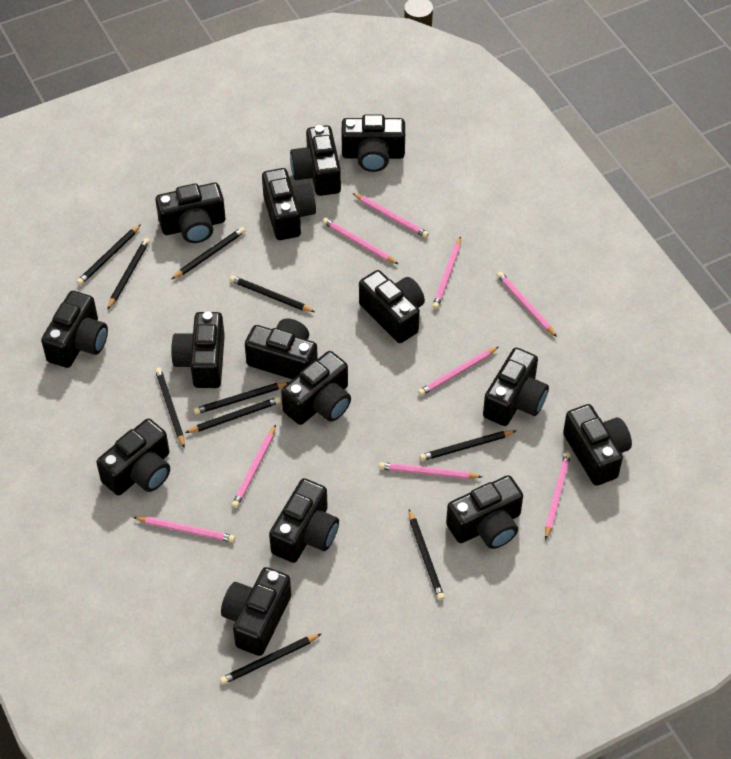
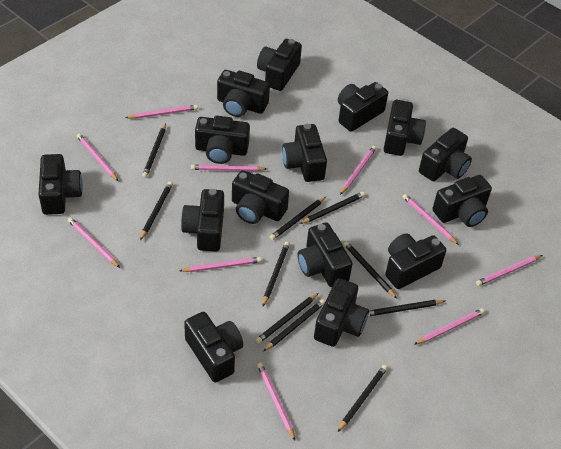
pink pencil: 9 -> 10

